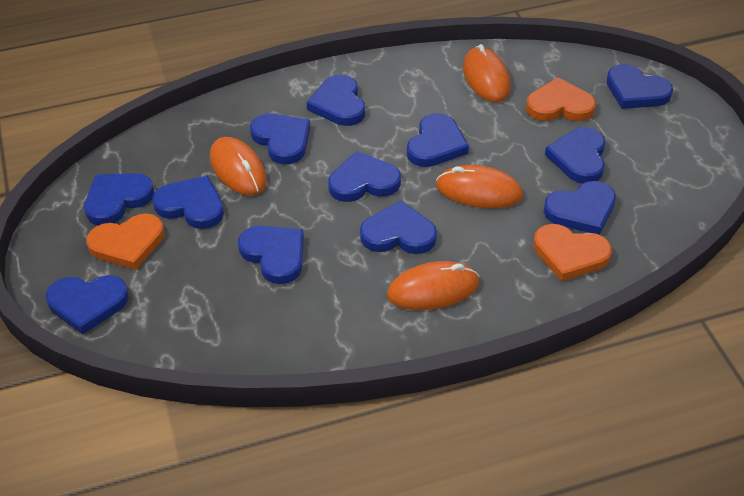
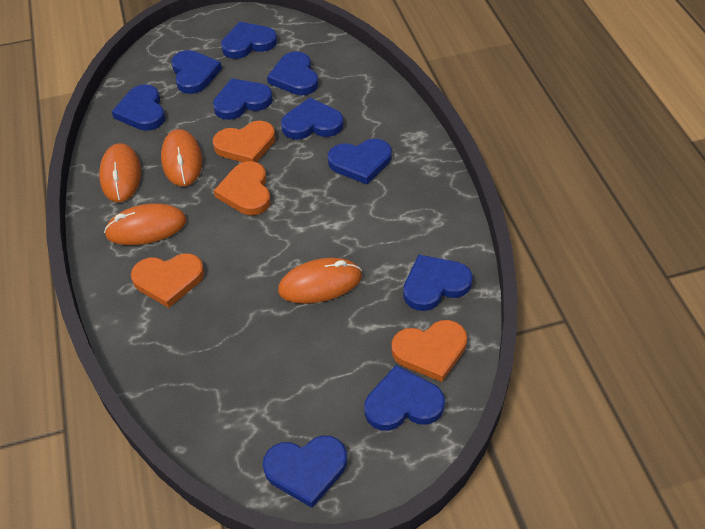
blue heart: 12 -> 10
orange heart: 3 -> 4

